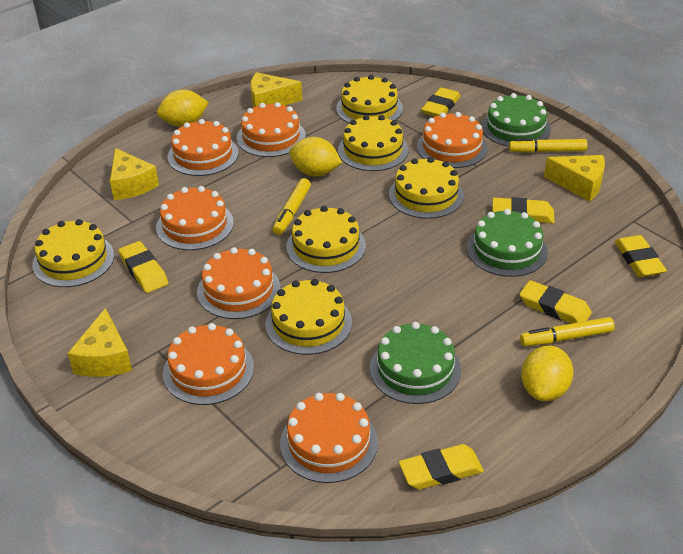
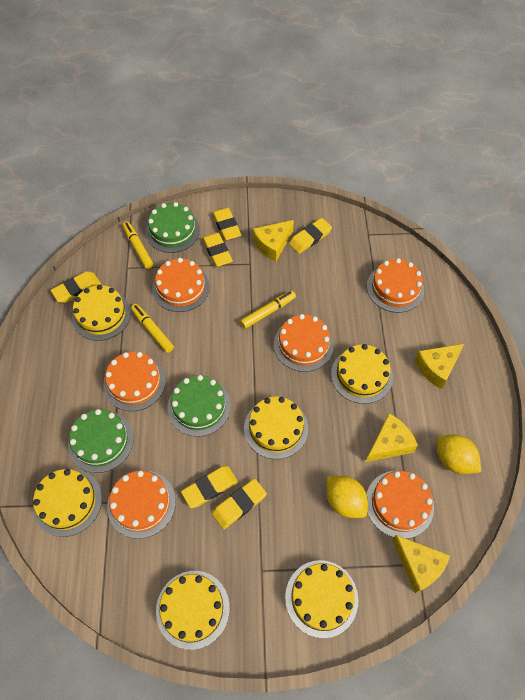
orange cake: 7 -> 6
yellow lemon: 3 -> 2

